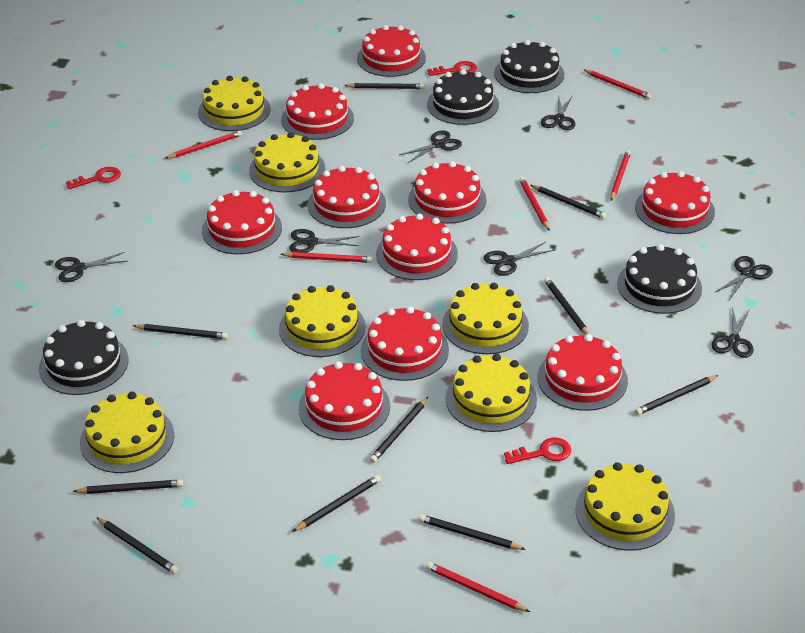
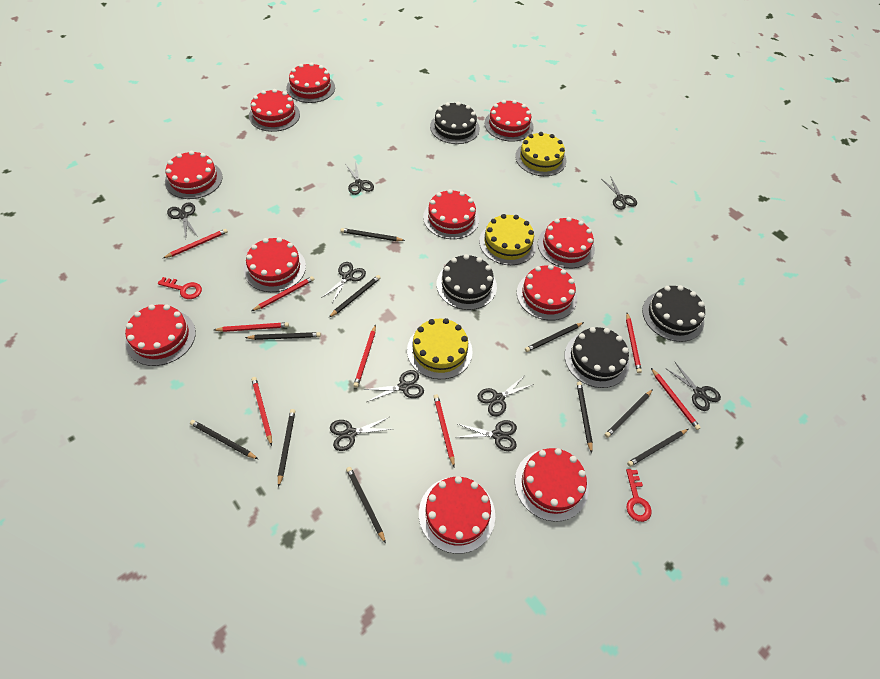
black scissors: 7 -> 9
red cake: 10 -> 11
red key: 3 -> 2
red pencil: 6 -> 8
yellow cake: 7 -> 3

